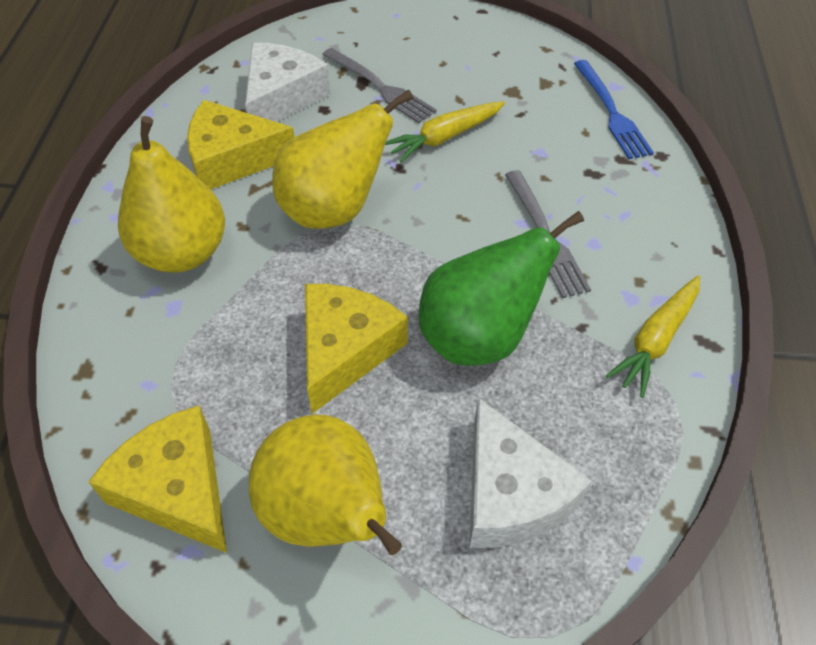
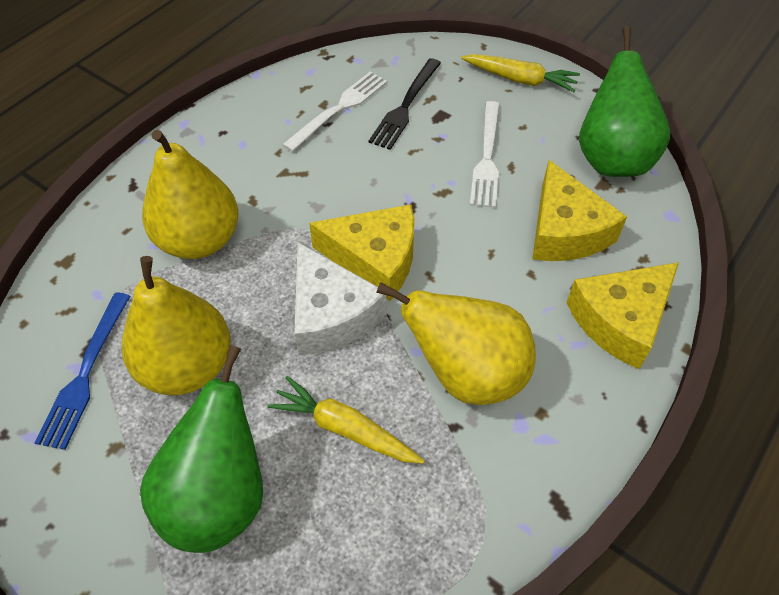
black fork: 0 -> 1
green pear: 1 -> 2
grey fork: 2 -> 0
white cheese: 2 -> 1
white fork: 0 -> 2

